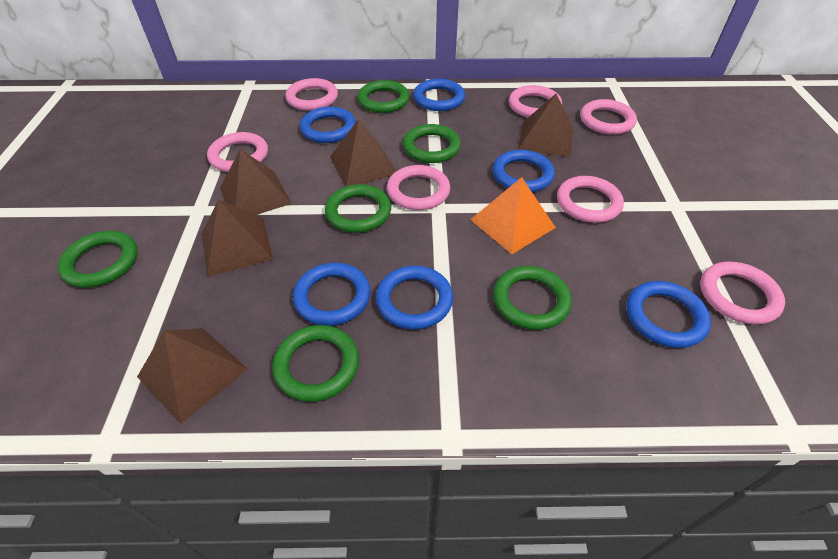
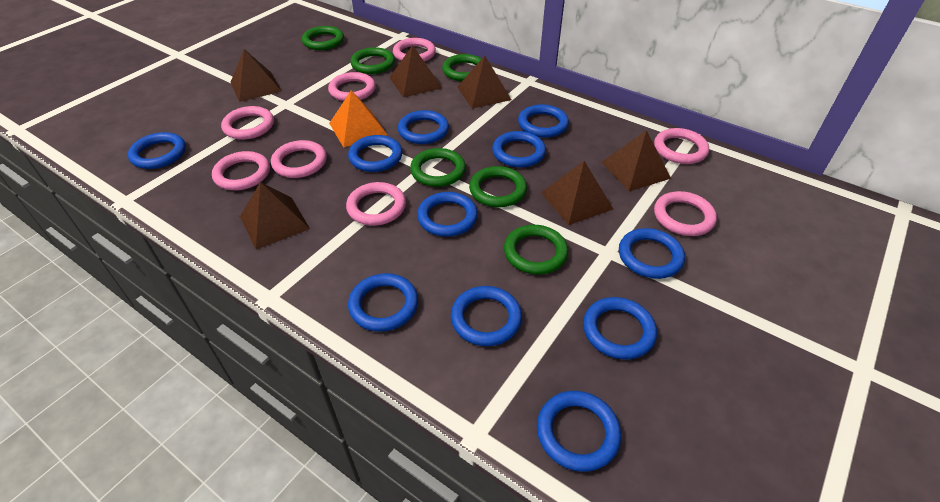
blue ring: 6 -> 11
brown pyramid: 5 -> 6
pink ring: 7 -> 8

